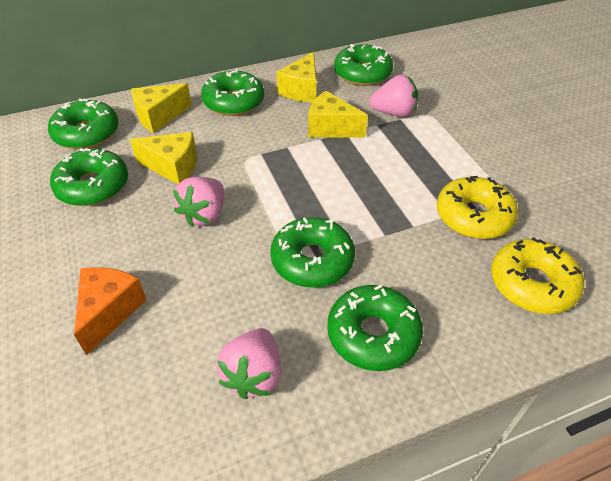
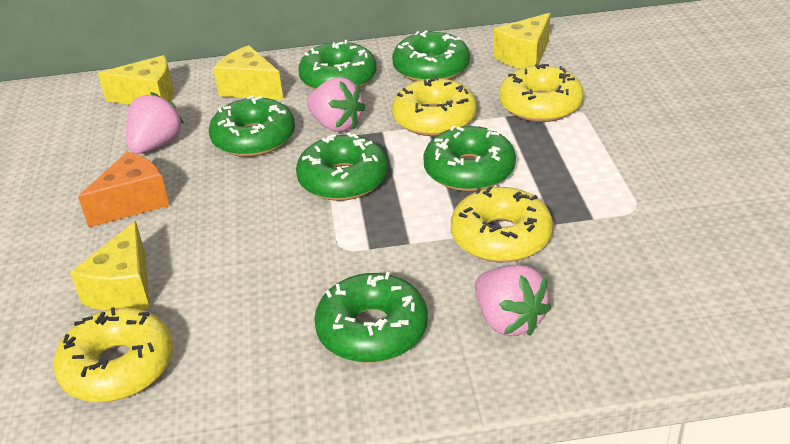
yellow donut: 2 -> 4

